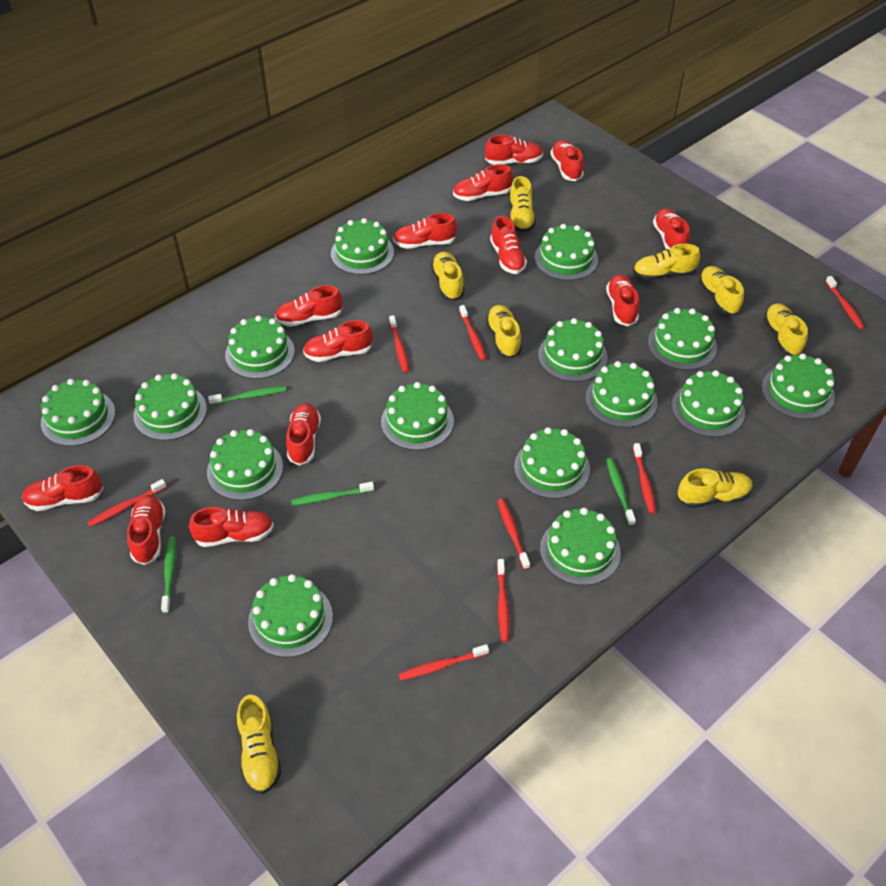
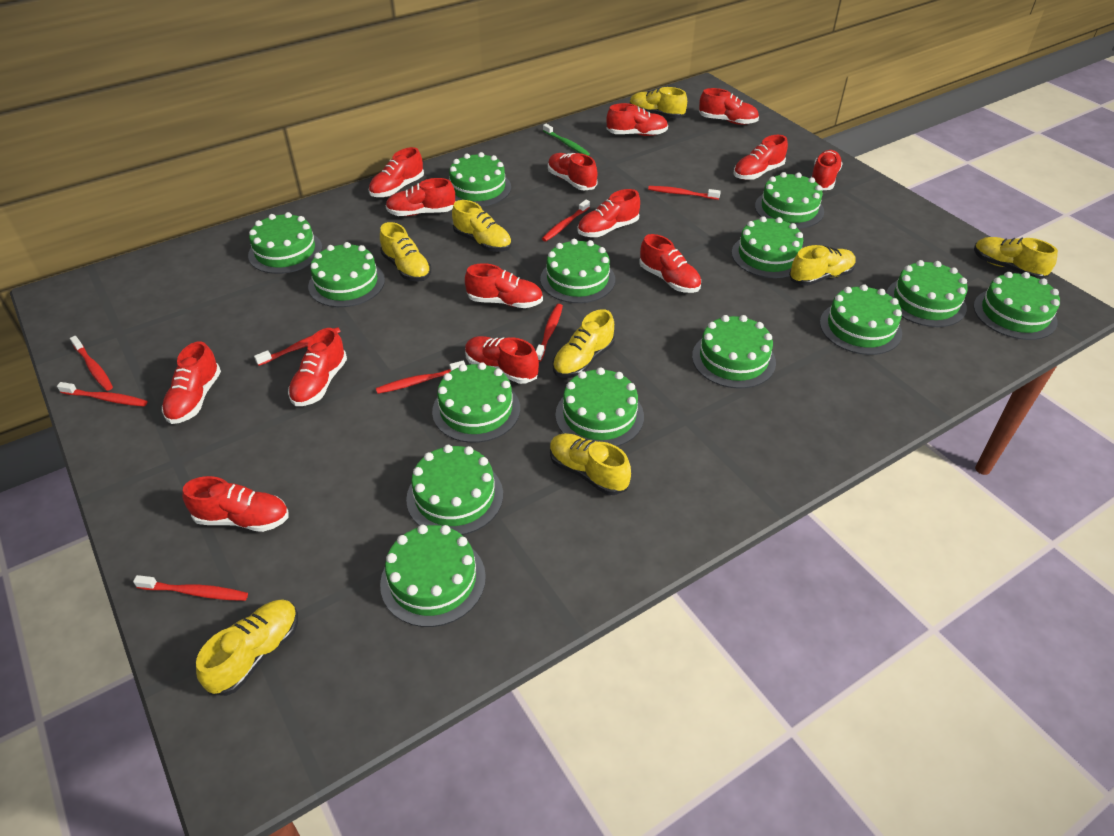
green cake: 15 -> 14
green toothbrush: 4 -> 1
red shoe: 13 -> 14

